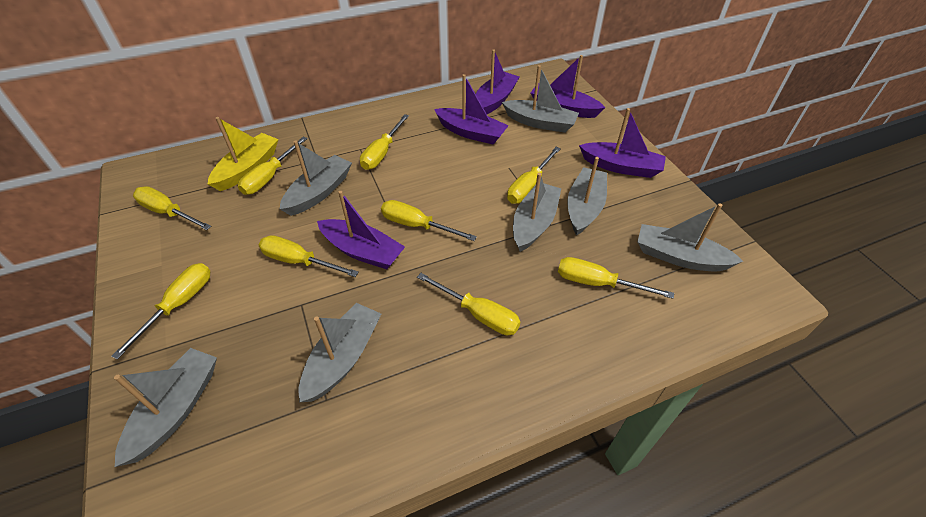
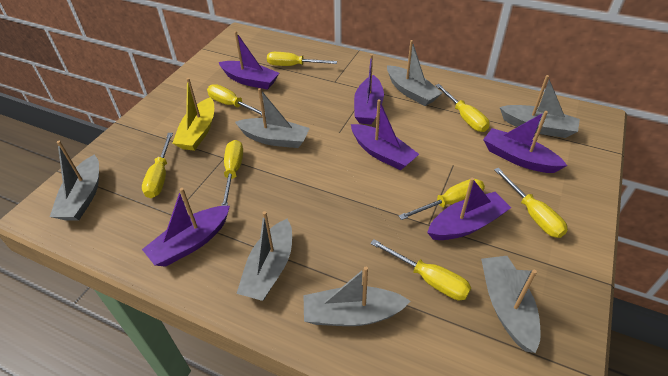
purple boat: 5 -> 6
yellow screwdriver: 9 -> 8

